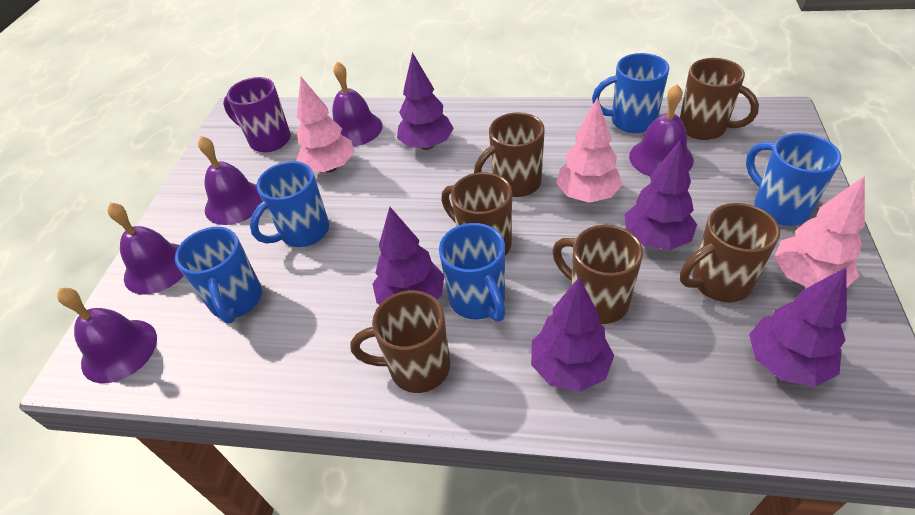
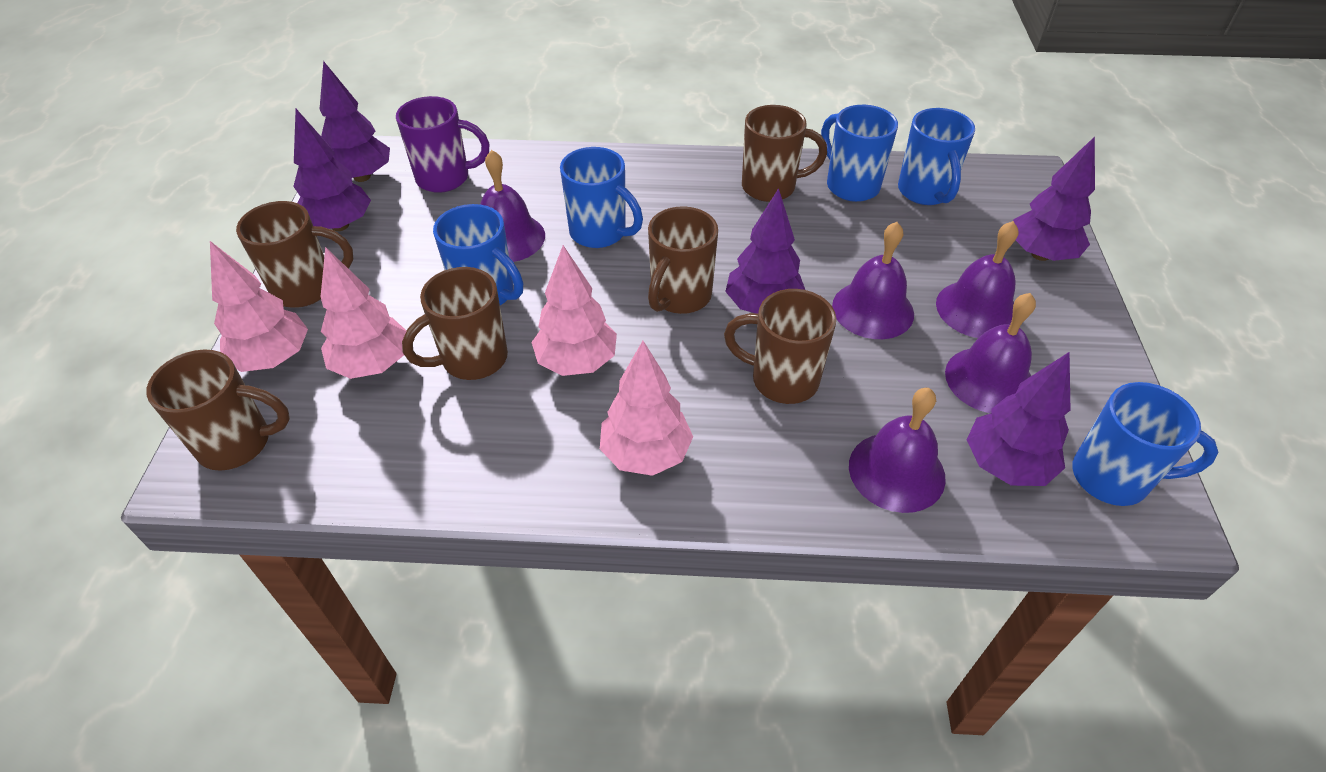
pink tree: 3 -> 4

